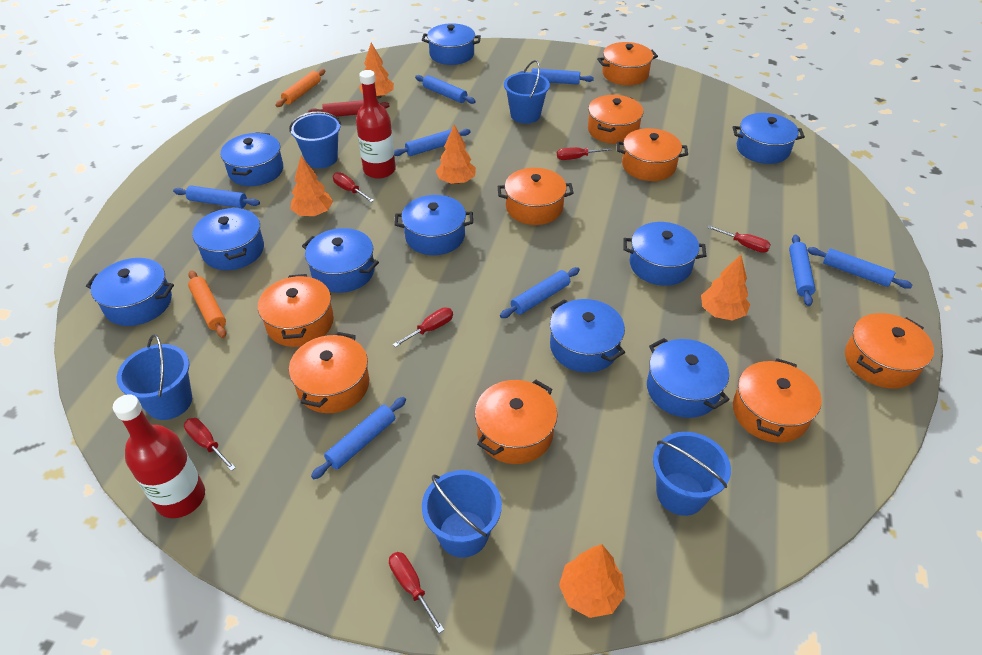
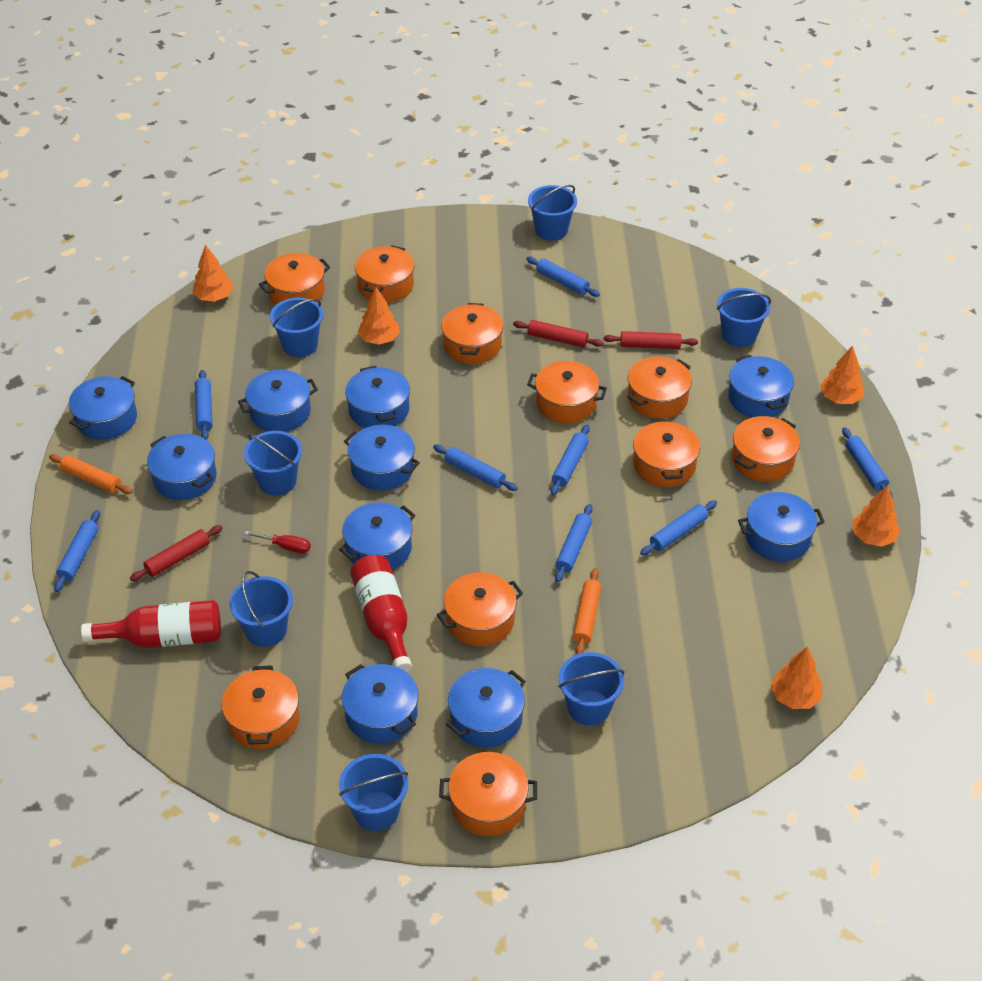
blue bucket: 5 -> 7
orange pot: 9 -> 10
red rolling pin: 1 -> 3
red screwdriver: 6 -> 1

